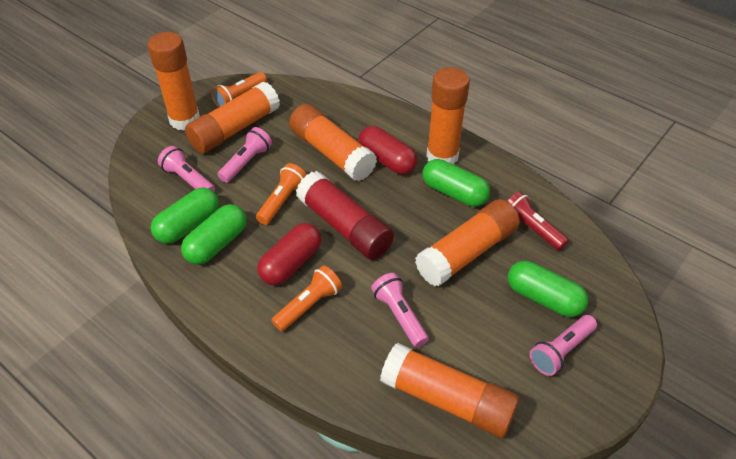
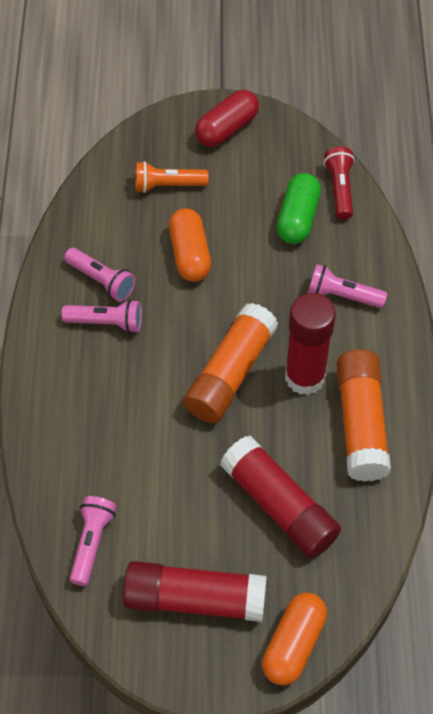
green capsule: 4 -> 1
orange capsule: 0 -> 2
orange flashlight: 3 -> 1
orange glue stick: 6 -> 2
red capsule: 2 -> 1
red glue stick: 1 -> 3

